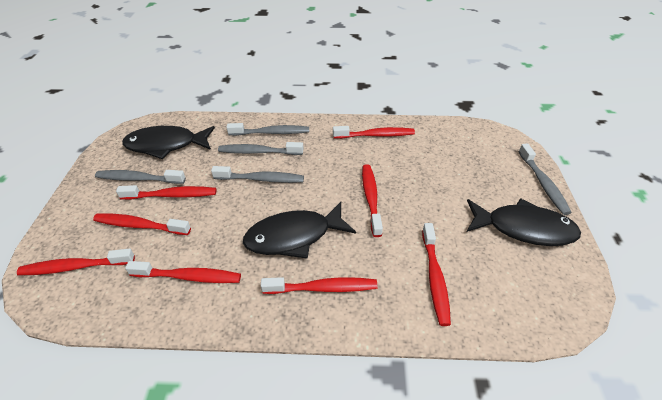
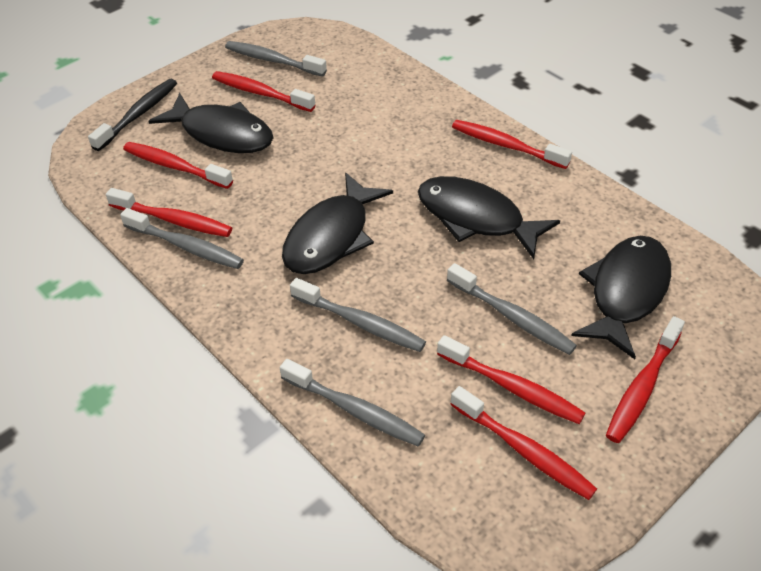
black fish: 3 -> 4
black toothbrush: 0 -> 1
red toothbrush: 8 -> 7

